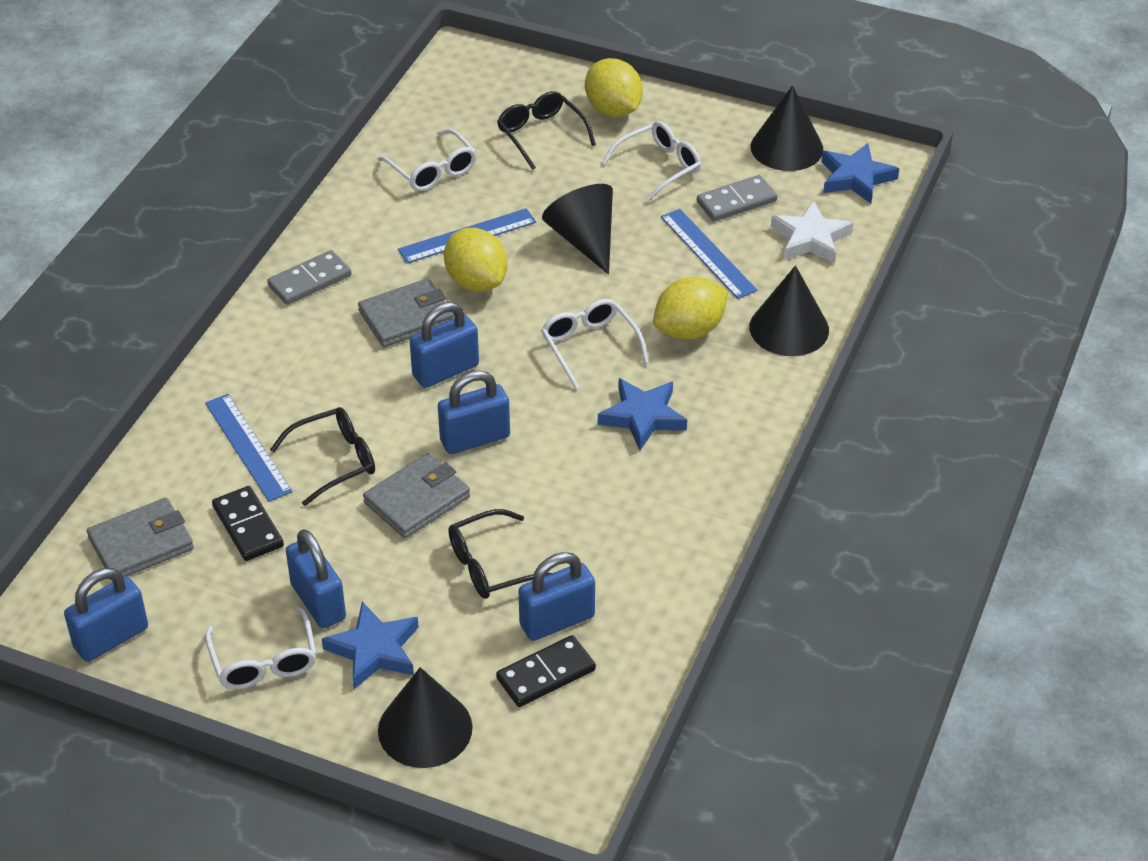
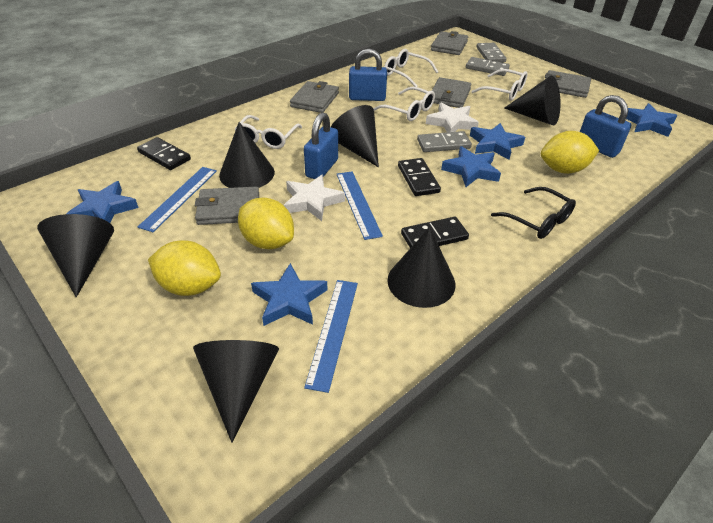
black cone: 4 -> 6
black domino: 2 -> 3
black glasses: 3 -> 1
blue padlock: 5 -> 3
blue star: 3 -> 5
grey domino: 2 -> 3
grey wallet: 3 -> 5
white star: 1 -> 2

